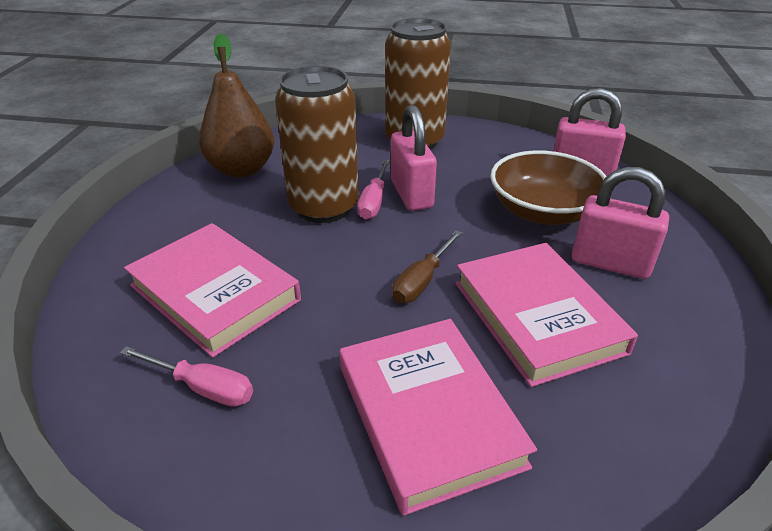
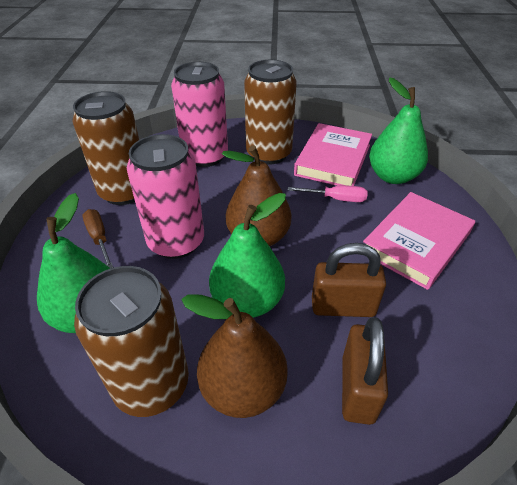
brown bowl: 1 -> 0
brown can: 2 -> 3
brown padlock: 0 -> 2
brown pear: 1 -> 2
green pear: 0 -> 3
pink book: 3 -> 2
pink can: 0 -> 2
pink padlock: 3 -> 0
pink screwdriver: 2 -> 1

